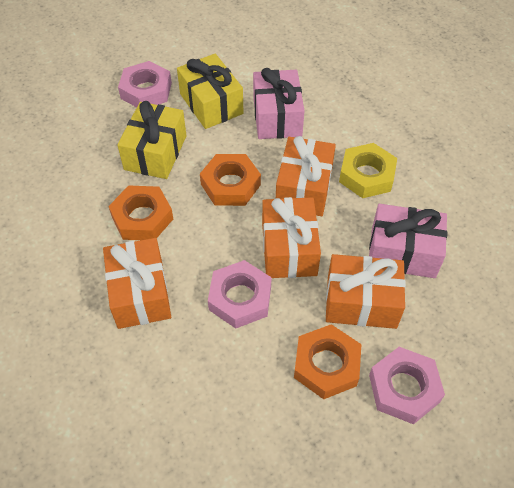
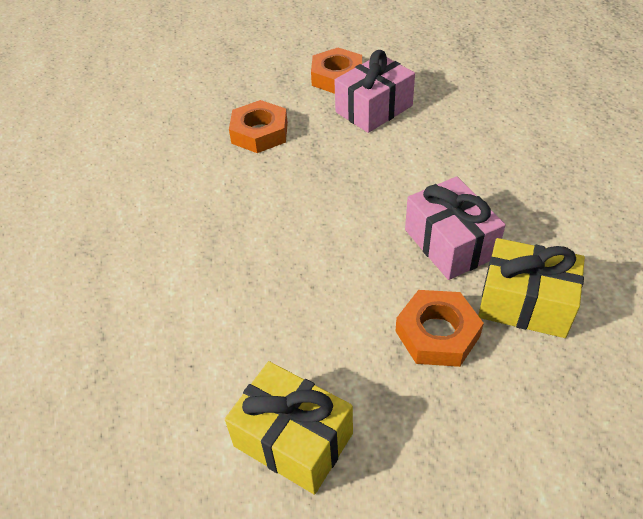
orange gift: 4 -> 0
pink nut: 3 -> 0
yellow nut: 1 -> 0

